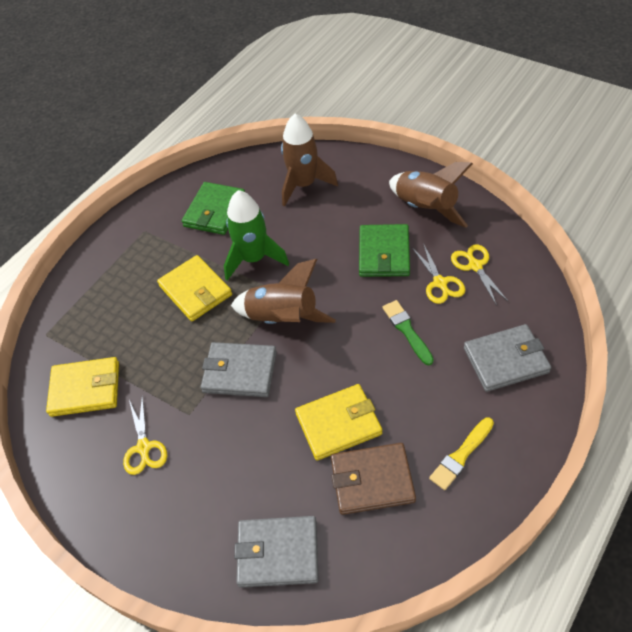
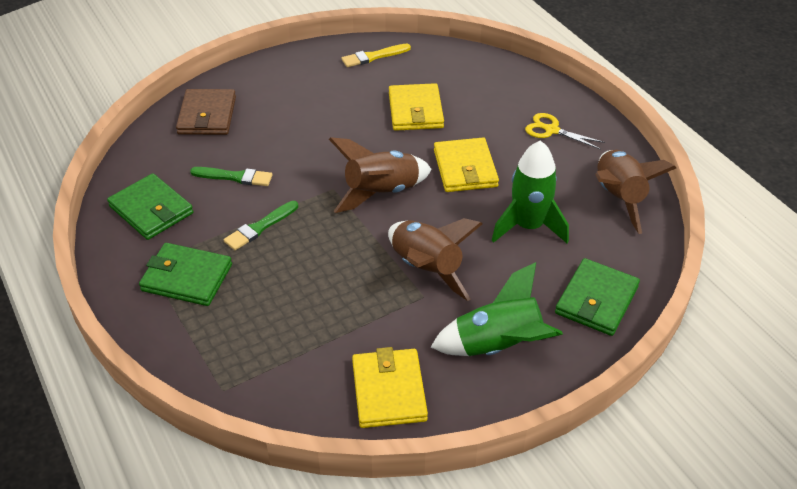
green brush: 1 -> 2
green rocket: 1 -> 2
green wallet: 2 -> 3
grey wallet: 3 -> 0
yellow scissors: 3 -> 1

